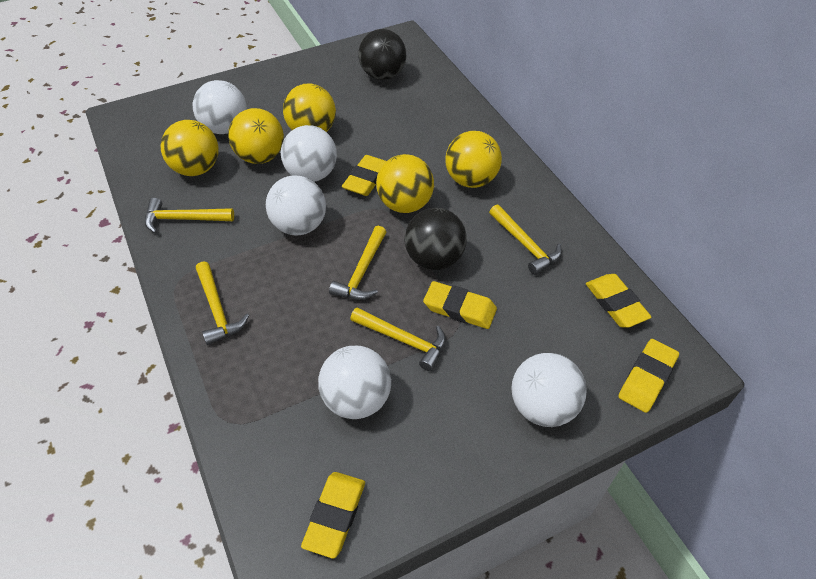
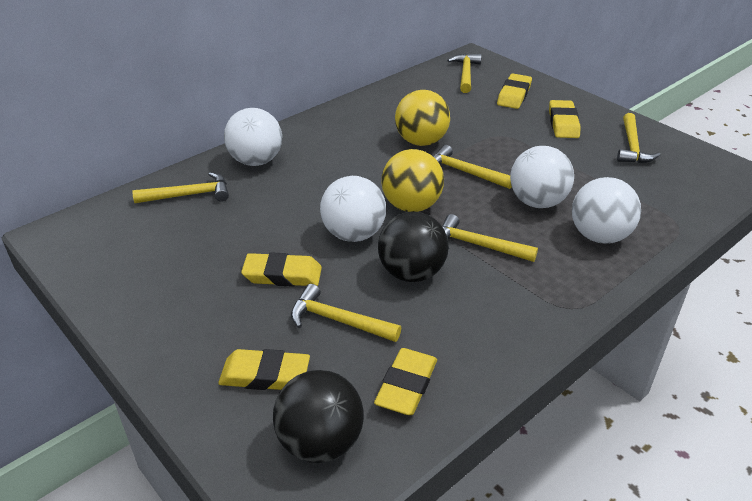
white ball: 5 -> 4
yellow ball: 5 -> 2
yellow hammer: 5 -> 6

